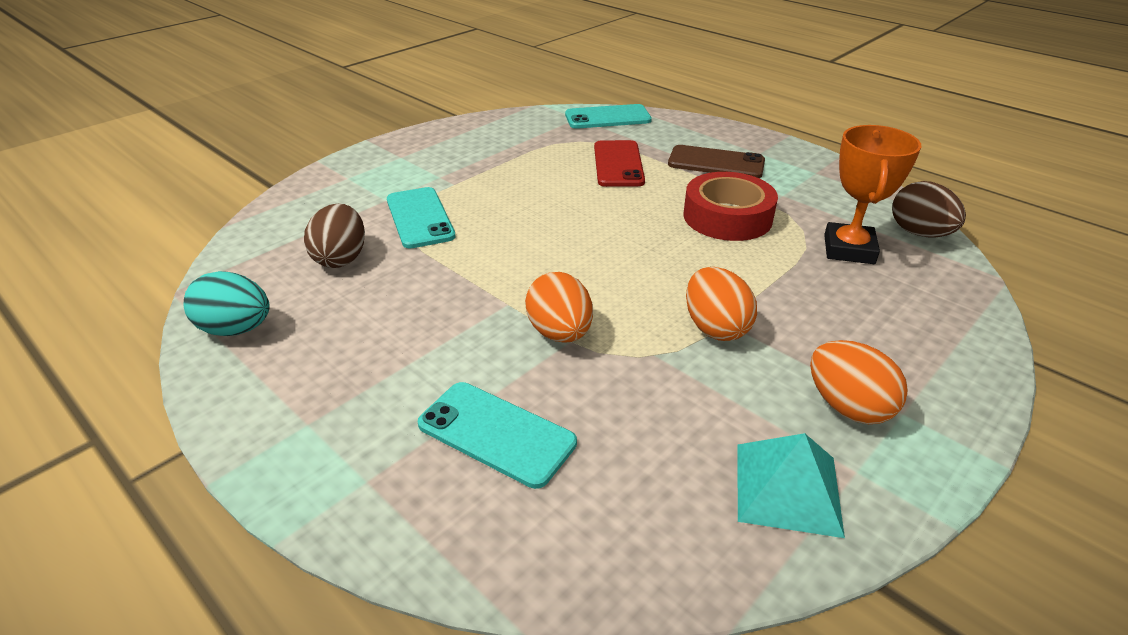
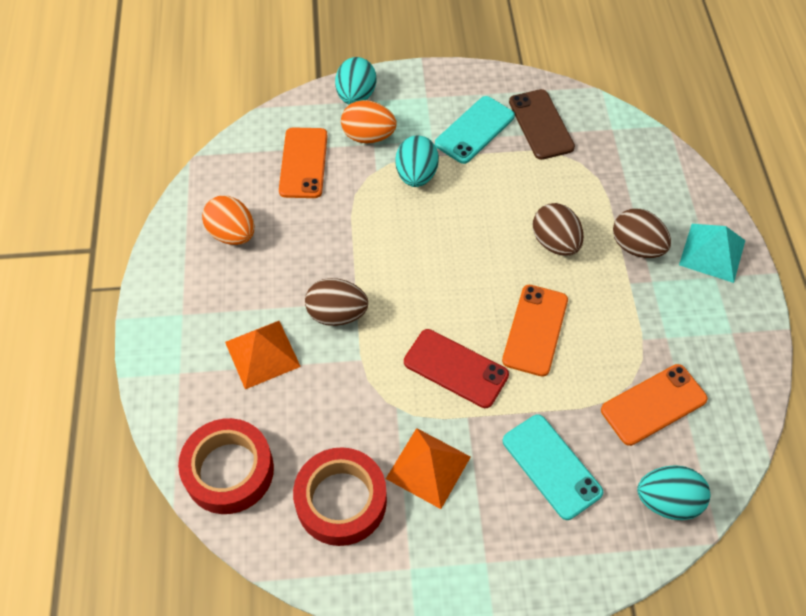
brown egg: 2 -> 3
orange egg: 3 -> 2
orange phone: 0 -> 3
orange pyramid: 0 -> 2
orange trophy: 1 -> 0
red tape: 1 -> 2
turquoise egg: 1 -> 3
turquoise phone: 3 -> 2

